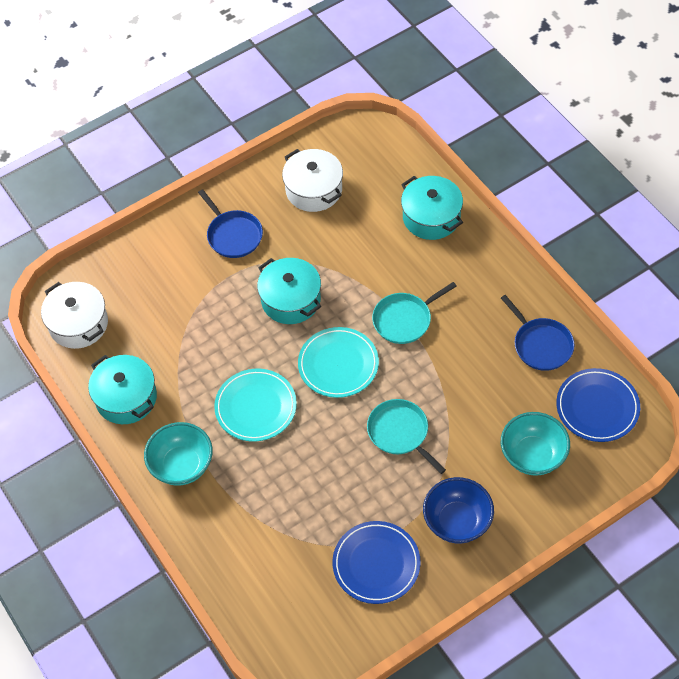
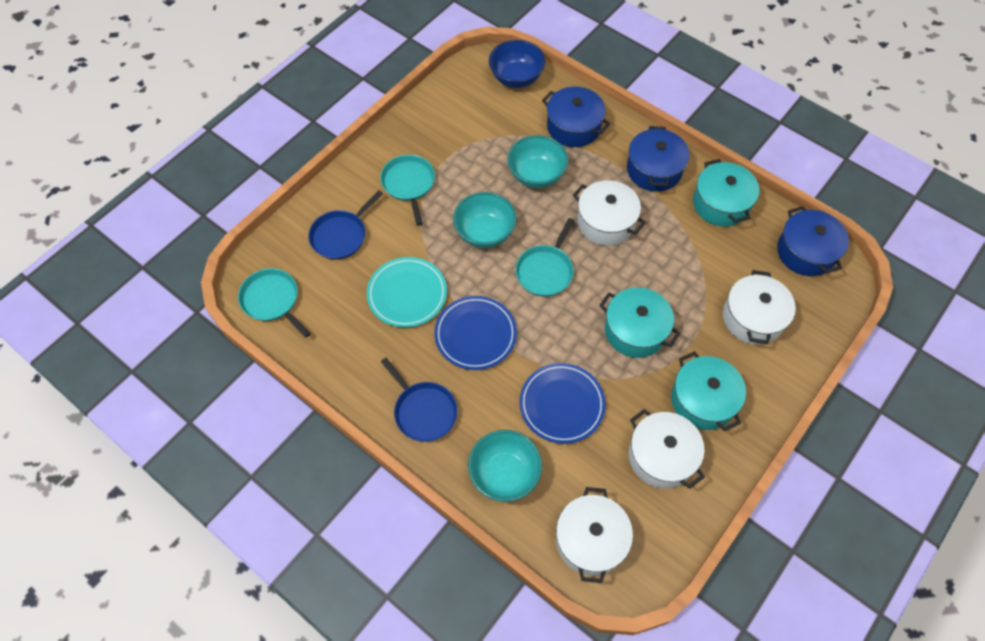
blue pot: 0 -> 3
turquoise bowl: 2 -> 3
turquoise pan: 2 -> 3
turquoise plate: 2 -> 1
white pot: 2 -> 4

